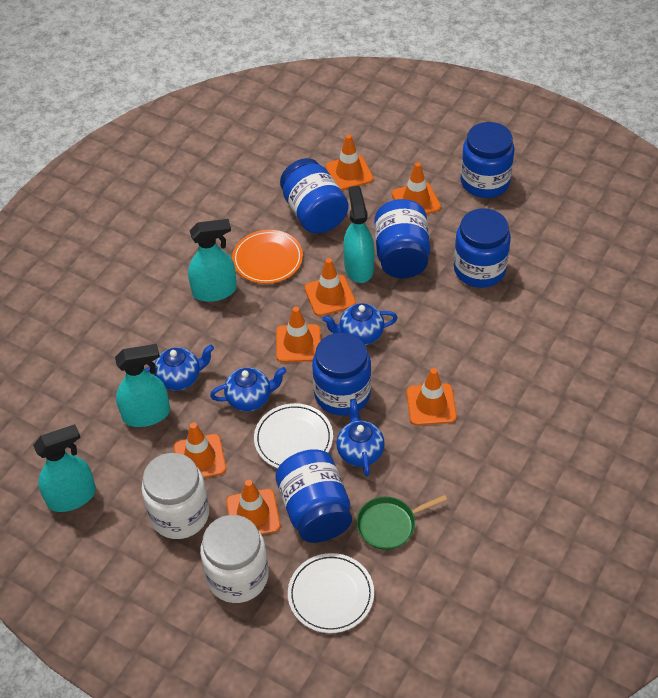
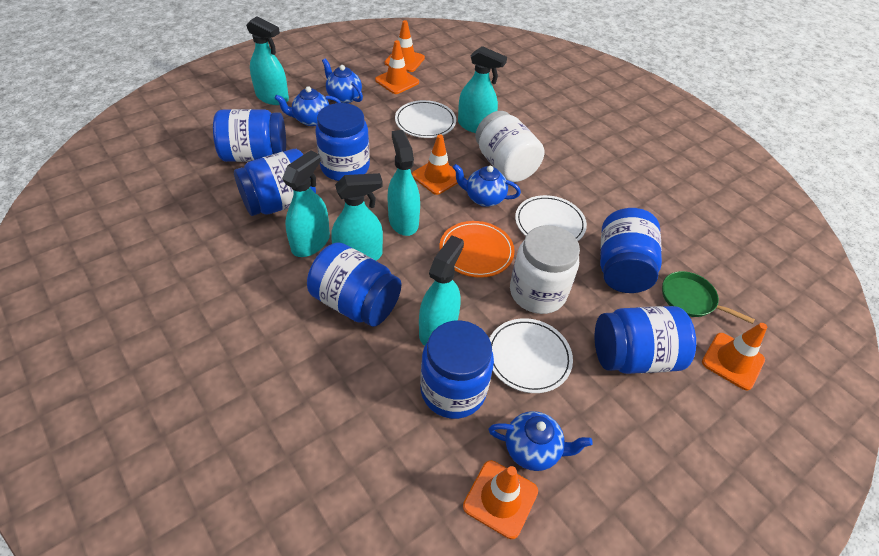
blue jar: 6 -> 7
orange traffic cone: 7 -> 5
turquoise spray bottle: 4 -> 6
white plate: 2 -> 3

